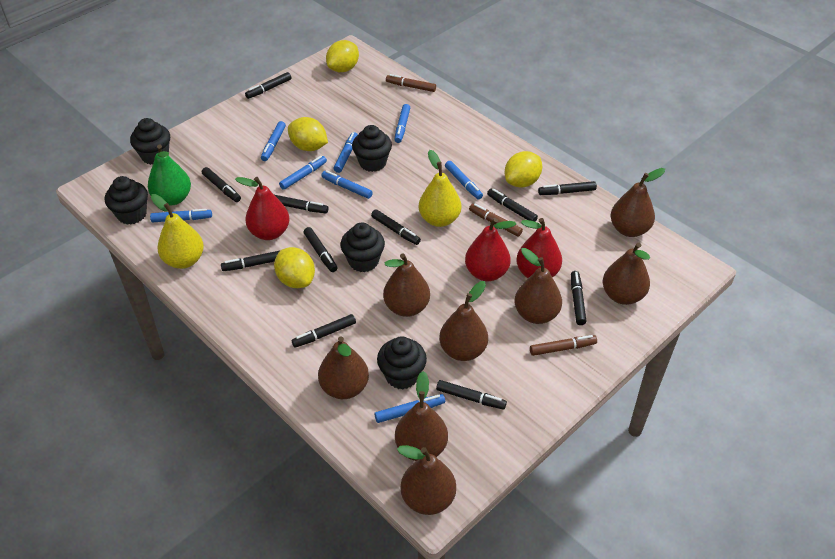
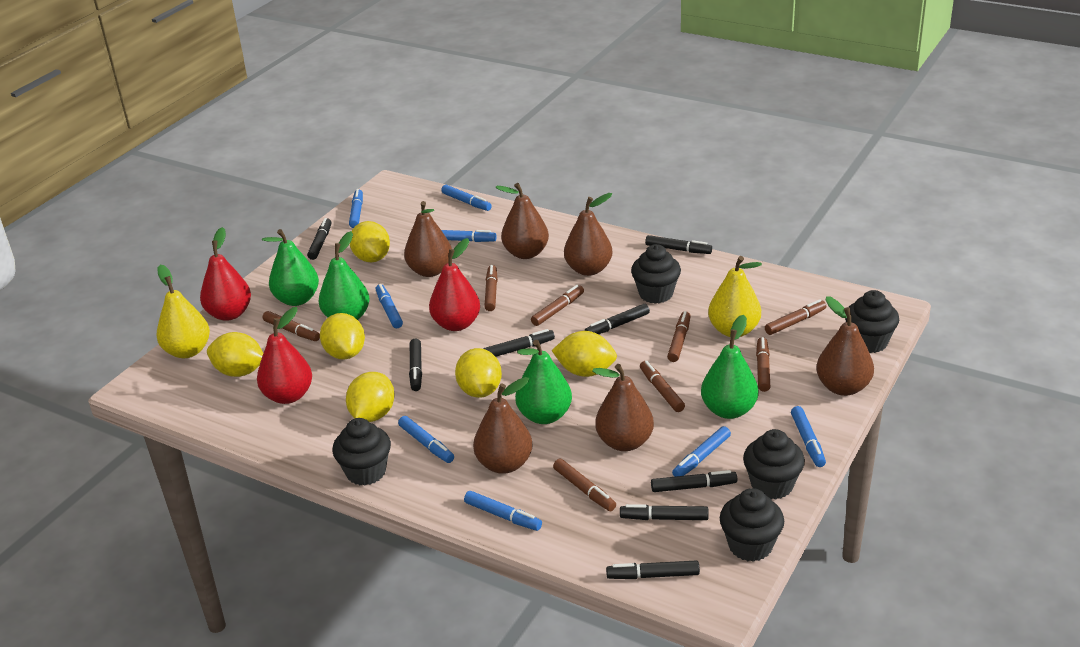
black marker: 11 -> 8
brown marker: 3 -> 8
brown pear: 8 -> 6
green pear: 1 -> 4
yellow lemon: 4 -> 6

